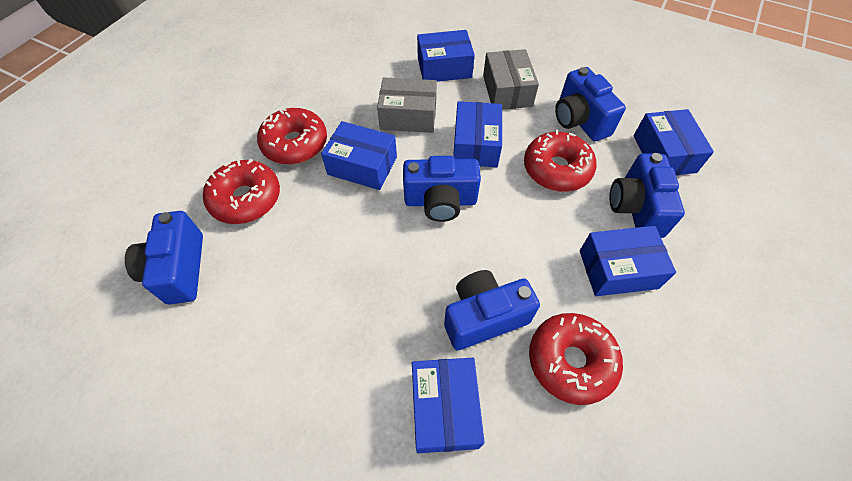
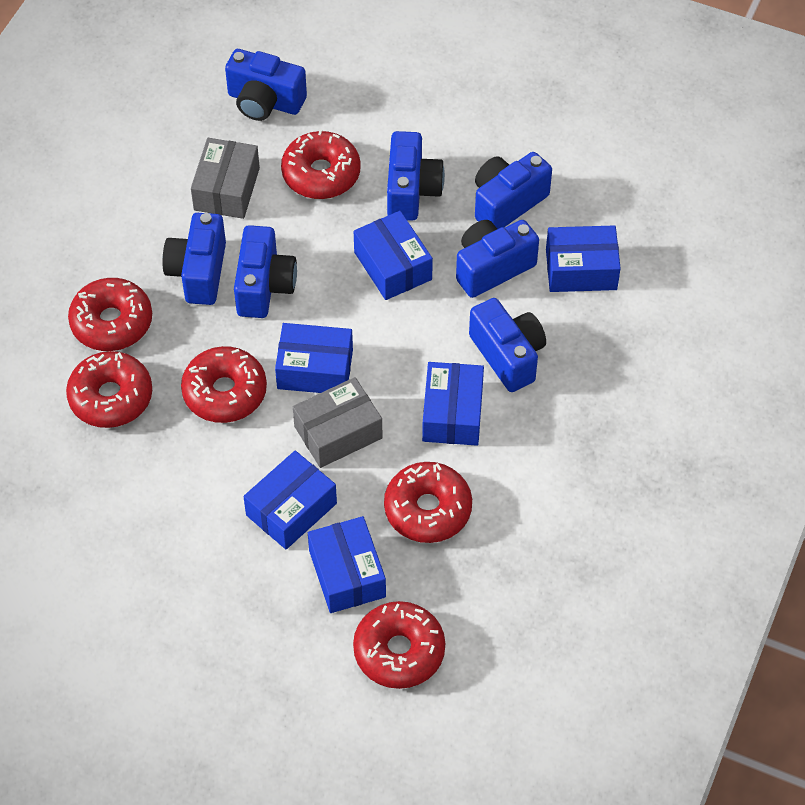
blue camera: 5 -> 7
red donut: 4 -> 6

